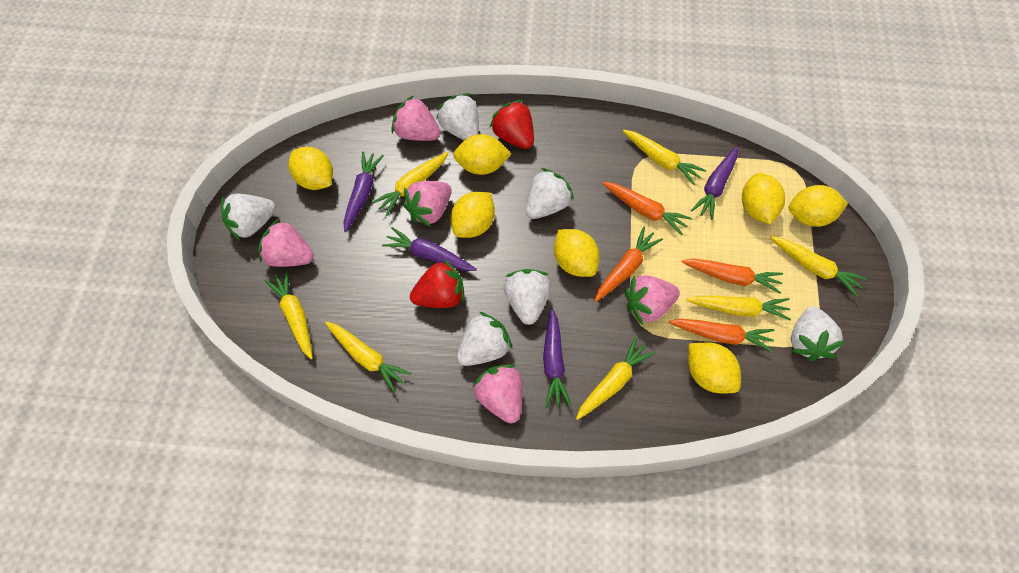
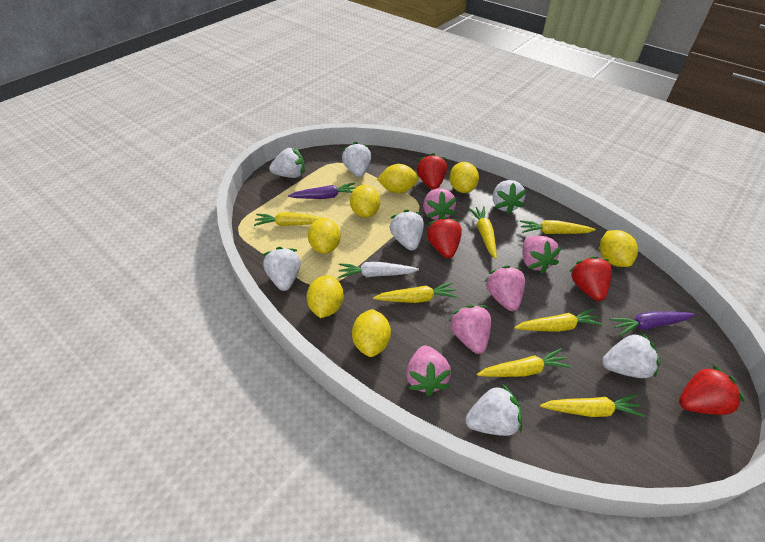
orange carrot: 4 -> 0
purple carrot: 4 -> 2
red strawberry: 2 -> 4
white carrot: 0 -> 1
white strawberry: 6 -> 7

